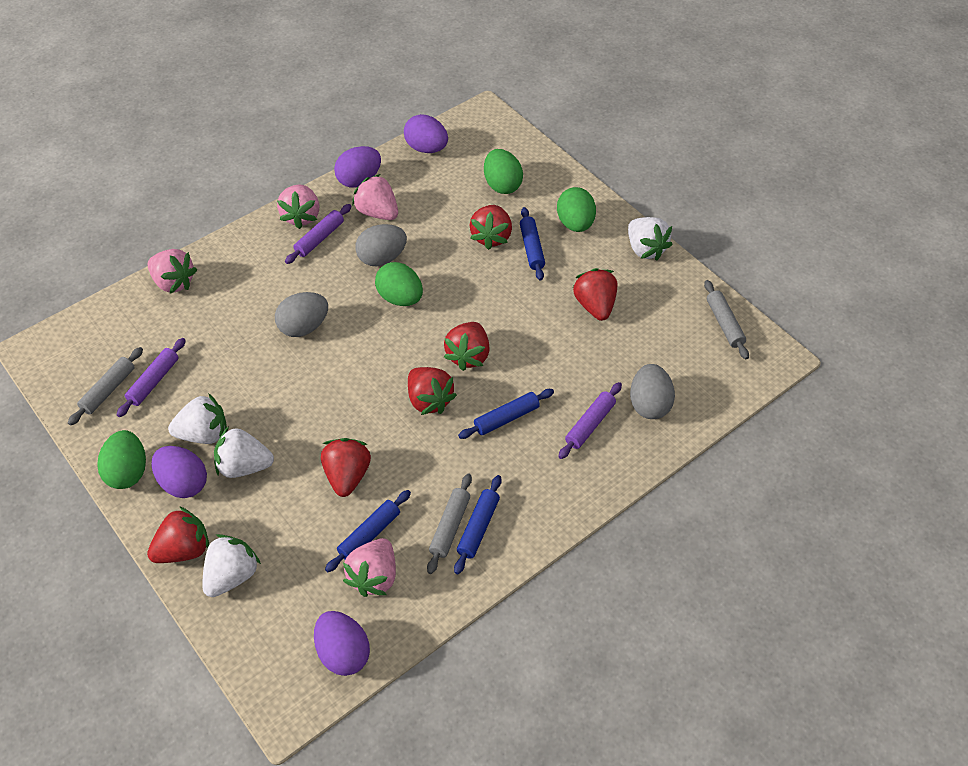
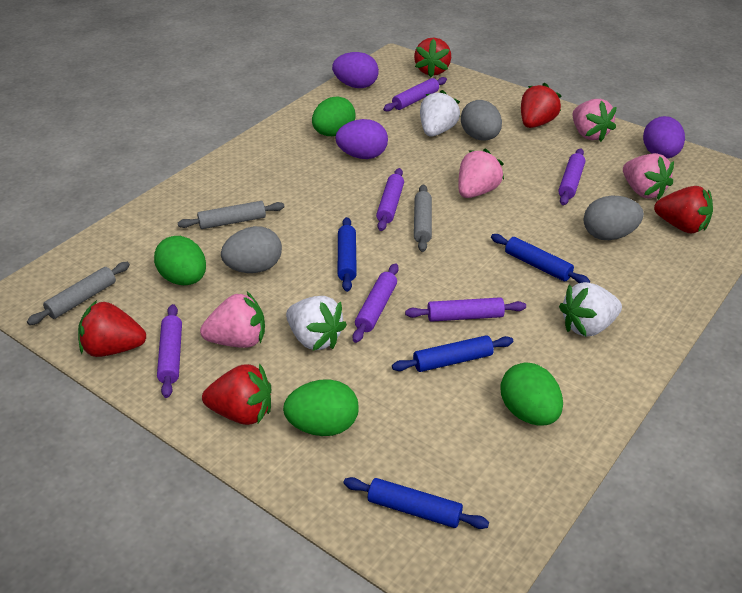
purple egg: 4 -> 3
purple rolling pin: 3 -> 6
red strawberry: 6 -> 5
white strawberry: 4 -> 3

